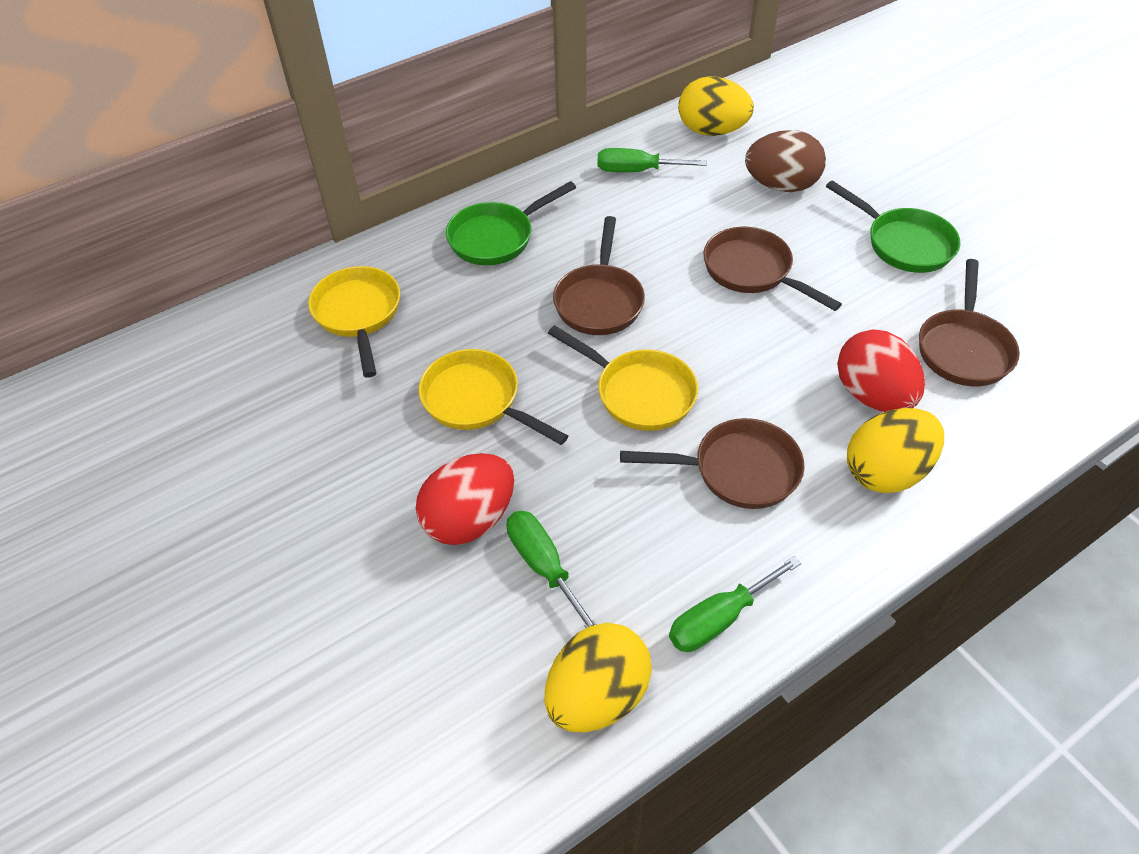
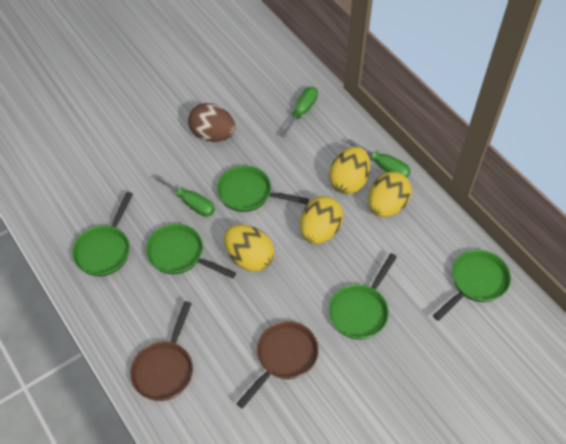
brown pan: 4 -> 2
green pan: 2 -> 5
red egg: 2 -> 0
yellow egg: 3 -> 4
yellow pan: 3 -> 0

